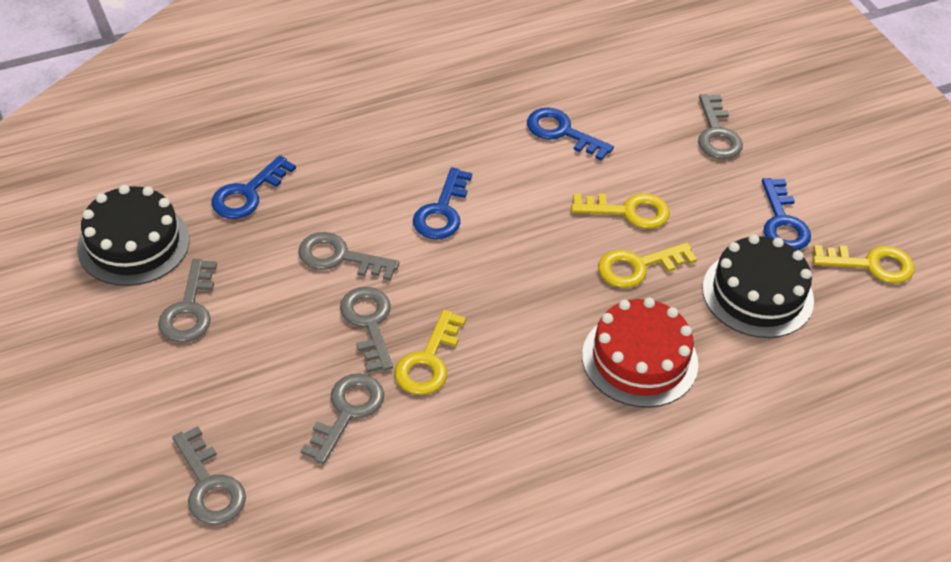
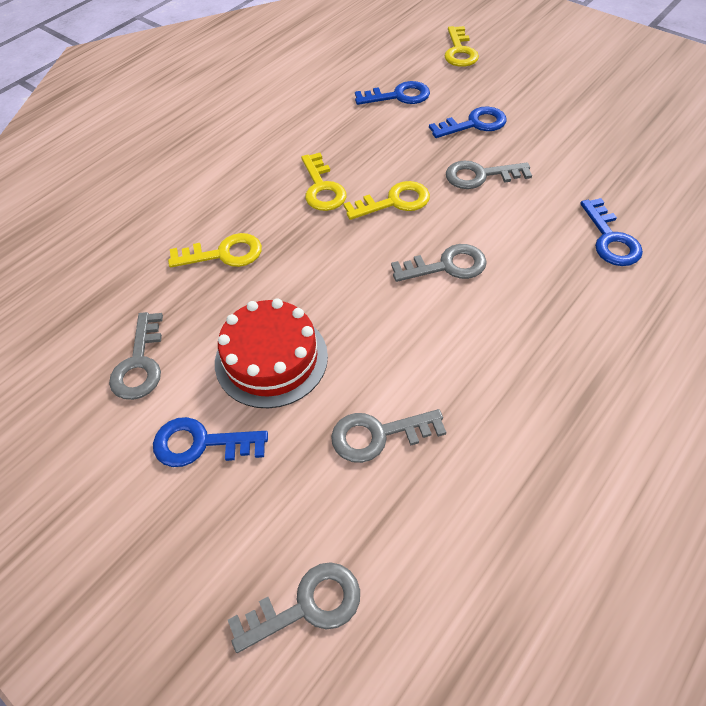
black cake: 2 -> 0
grey key: 6 -> 5

